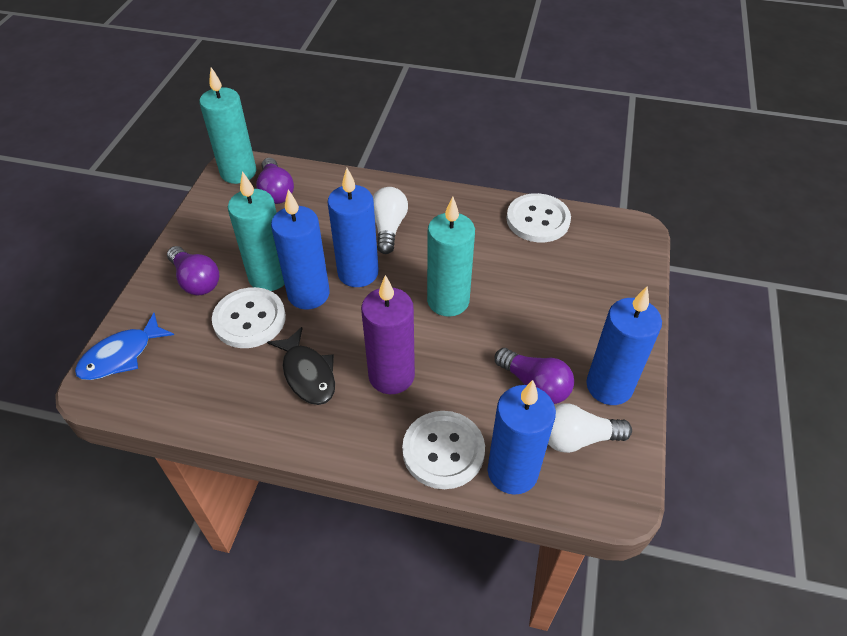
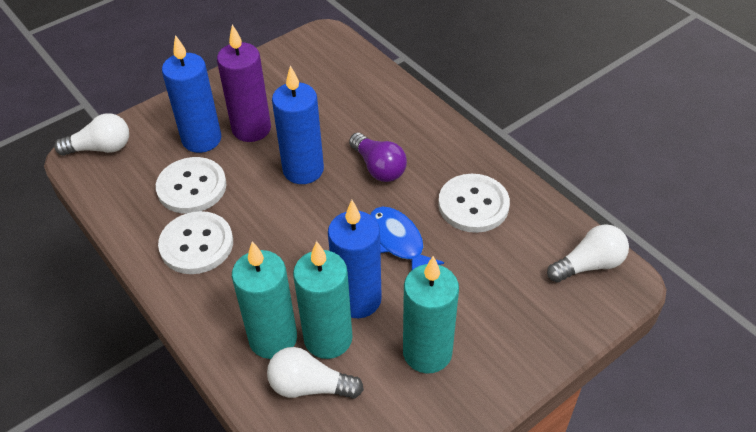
black fish: 1 -> 0
blue candle: 4 -> 3
purple light bulb: 3 -> 1
white light bulb: 2 -> 3

